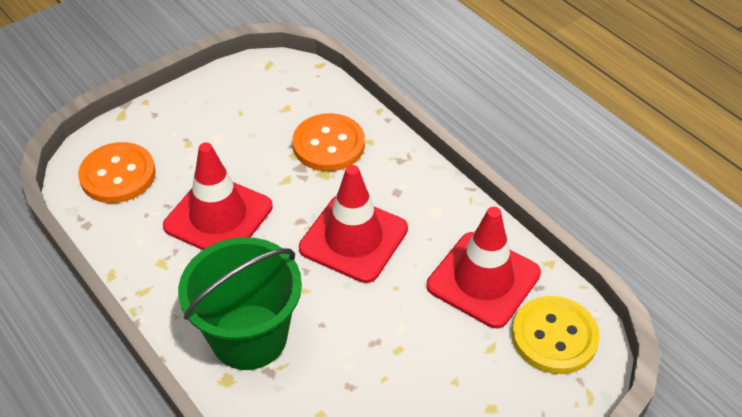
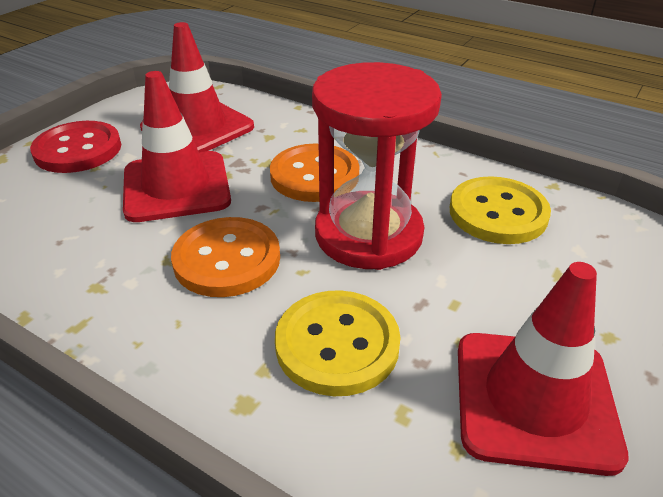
green bucket: 1 -> 0
red button: 0 -> 1
red hourglass: 0 -> 1
yellow button: 1 -> 2

